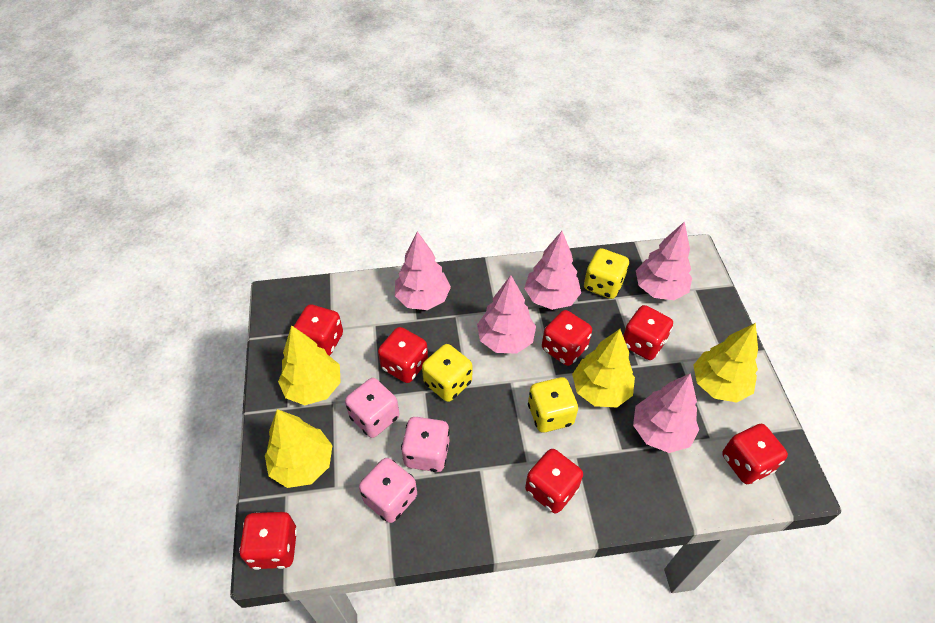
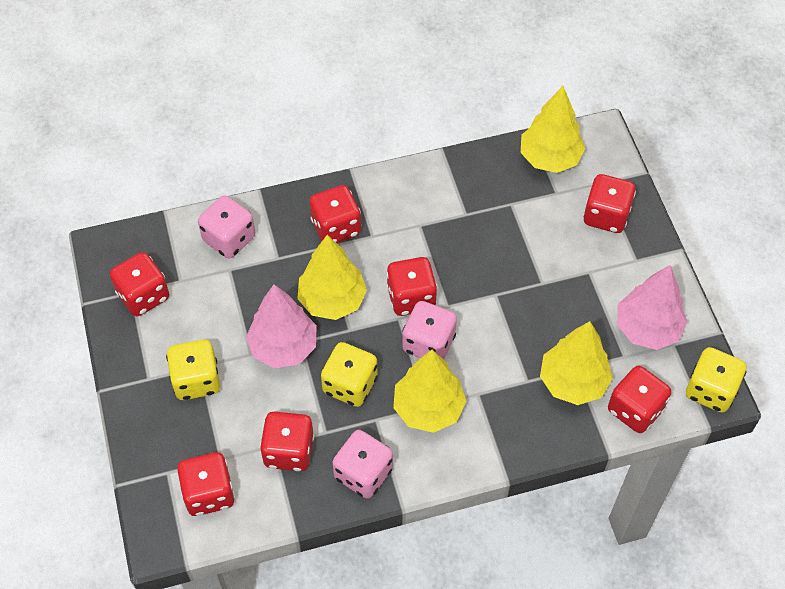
pink tree: 5 -> 2

